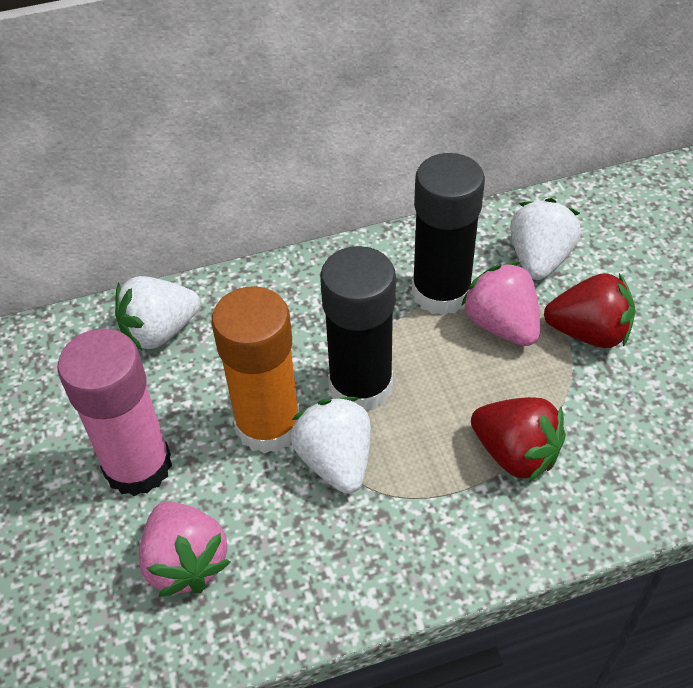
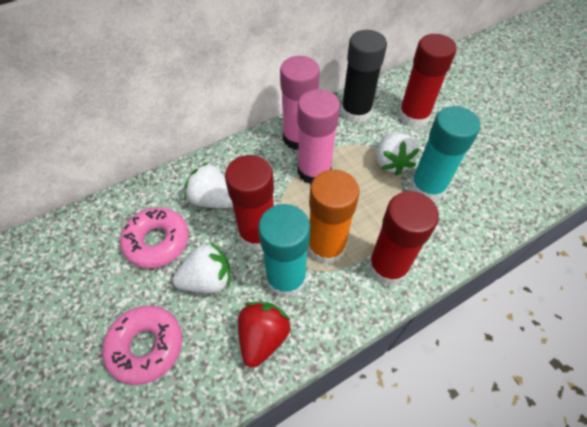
black glue stick: 2 -> 1
pink donut: 0 -> 2
pink glue stick: 1 -> 2
pink strawberry: 2 -> 0
red glue stick: 0 -> 3
red strawberry: 2 -> 1
turquoise glue stick: 0 -> 2

